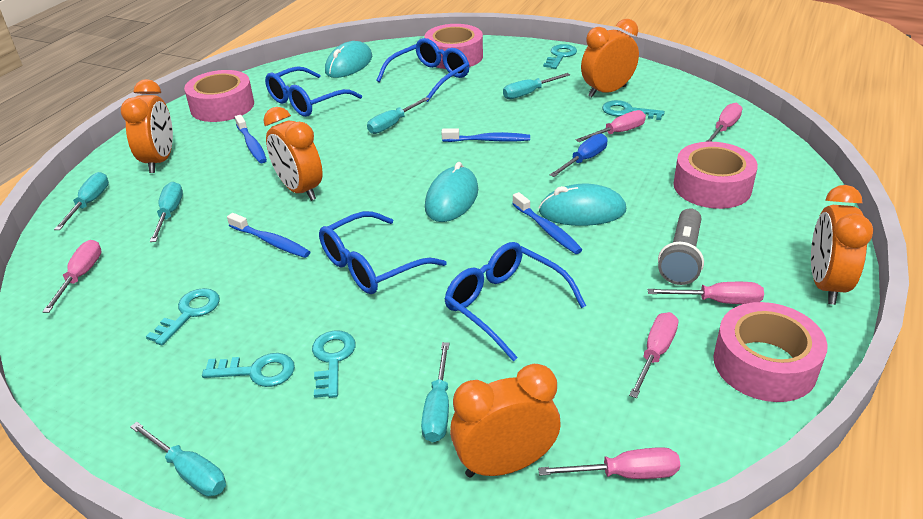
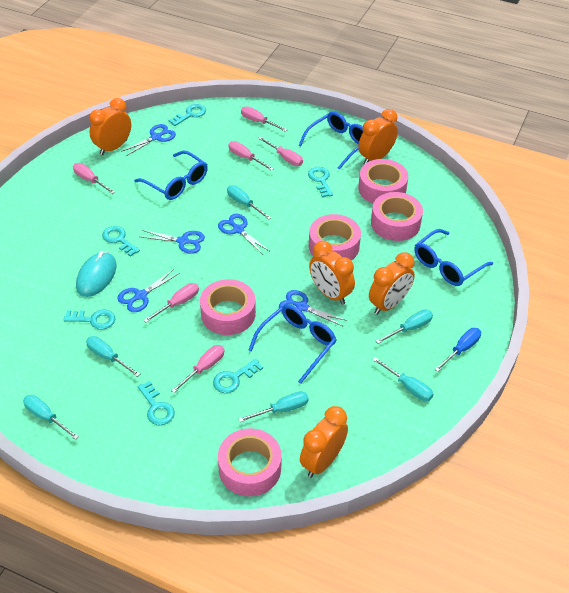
blue scissors: 0 -> 5
blue toothbrush: 4 -> 0
grey flashlight: 1 -> 0
pink tape: 4 -> 5
turquoise key: 5 -> 6
turquoise mouse: 3 -> 1

